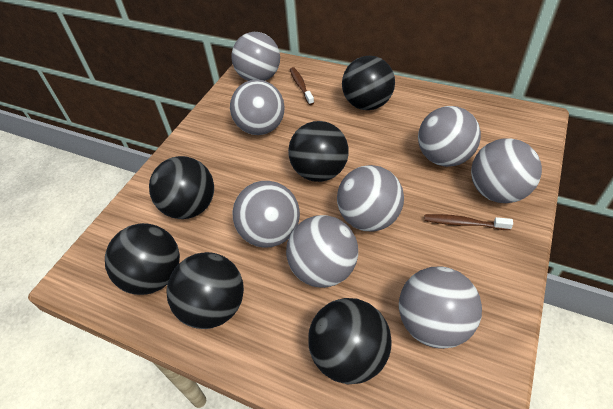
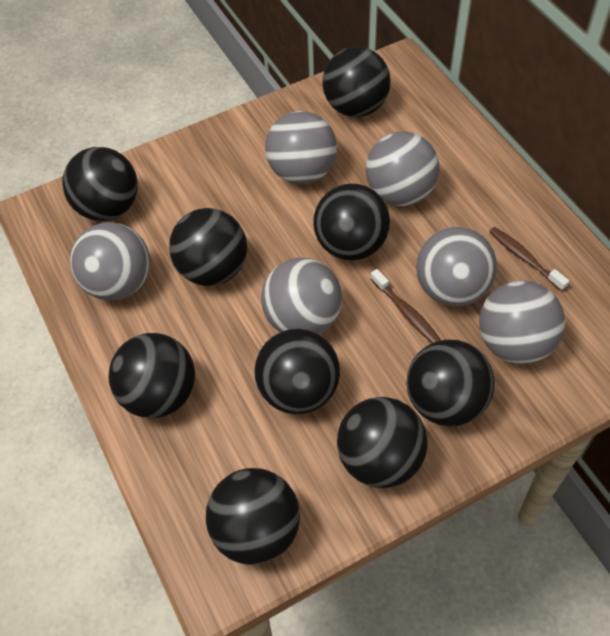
black ball: 6 -> 9
grey ball: 8 -> 6

